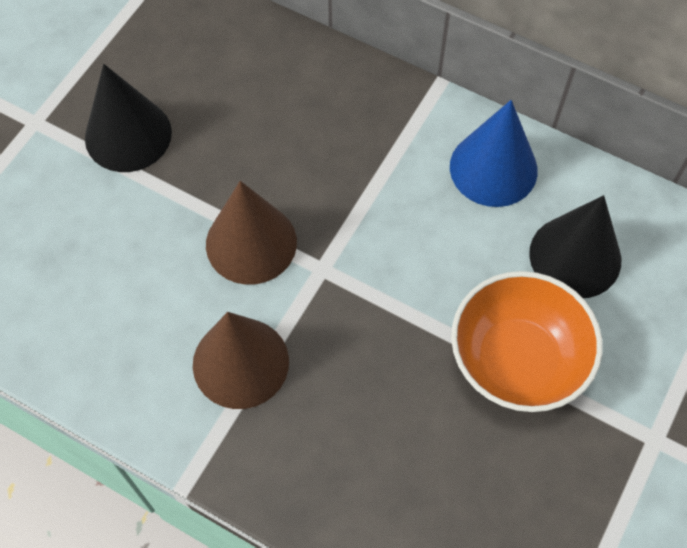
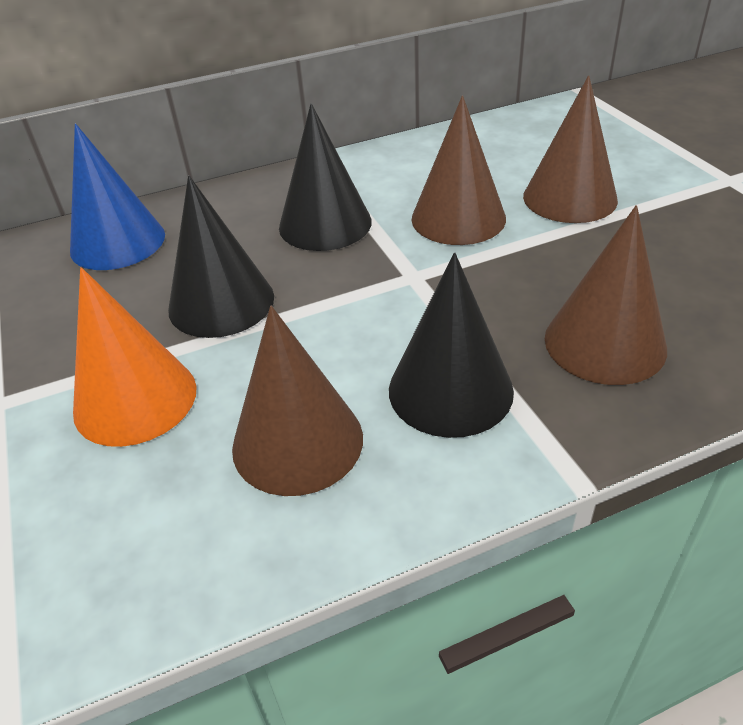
black cone: 2 -> 3
brown cone: 2 -> 4
orange bowl: 1 -> 0
orange cone: 0 -> 1

